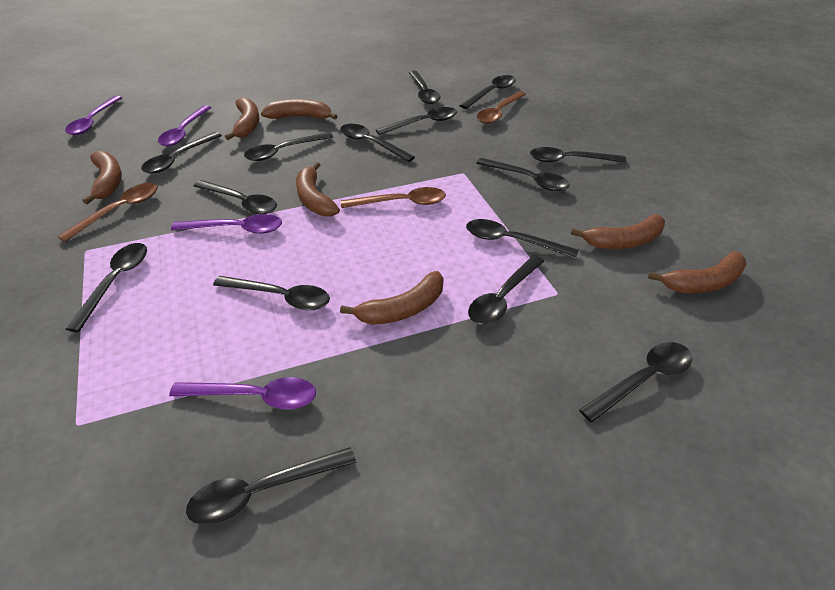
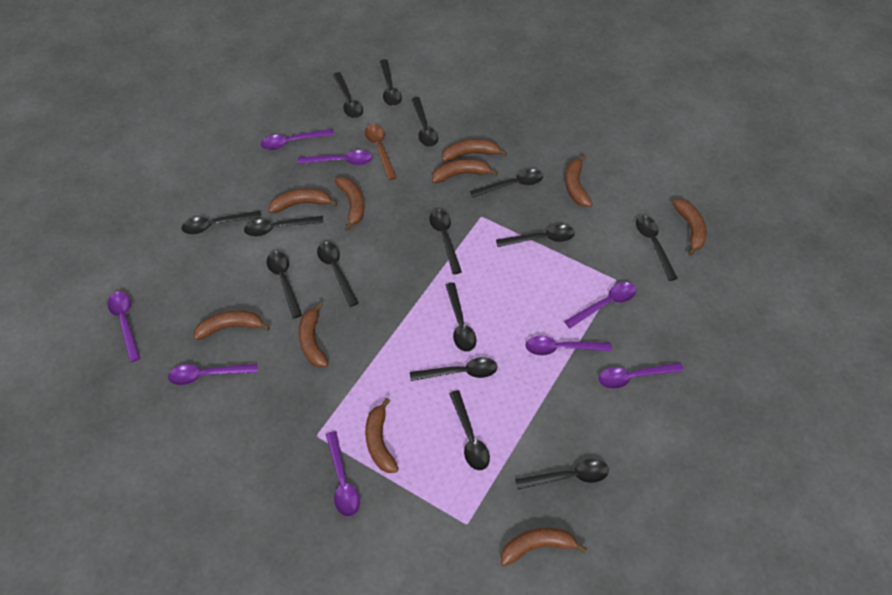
brown banana: 7 -> 10
brown spoon: 3 -> 1
purple spoon: 4 -> 8

